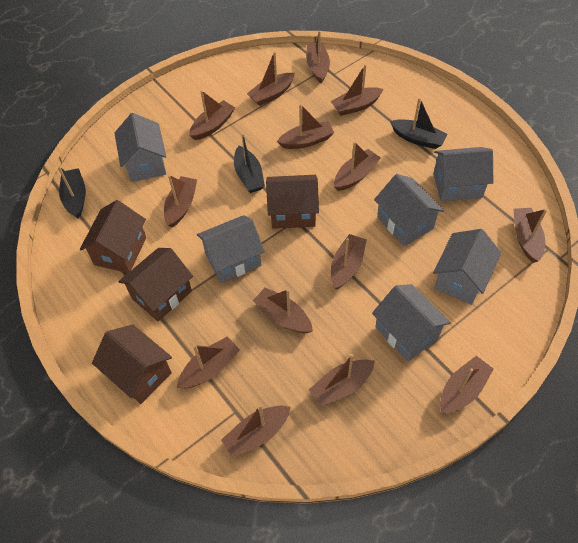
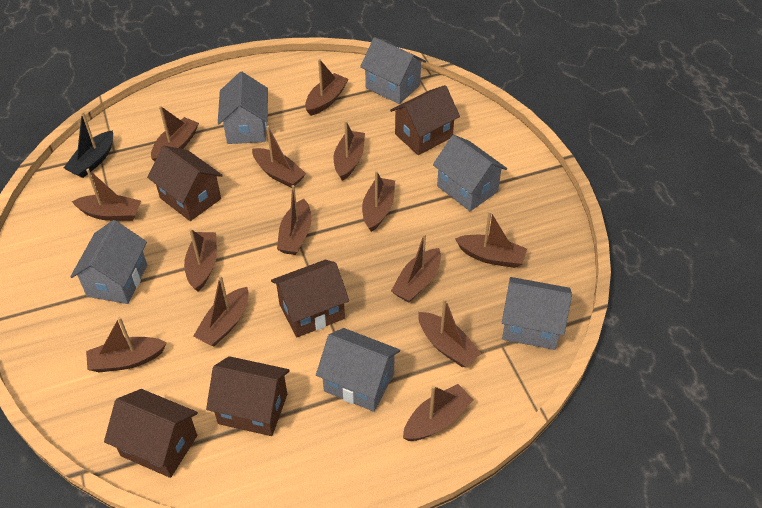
black boat: 3 -> 1
brown house: 4 -> 5

